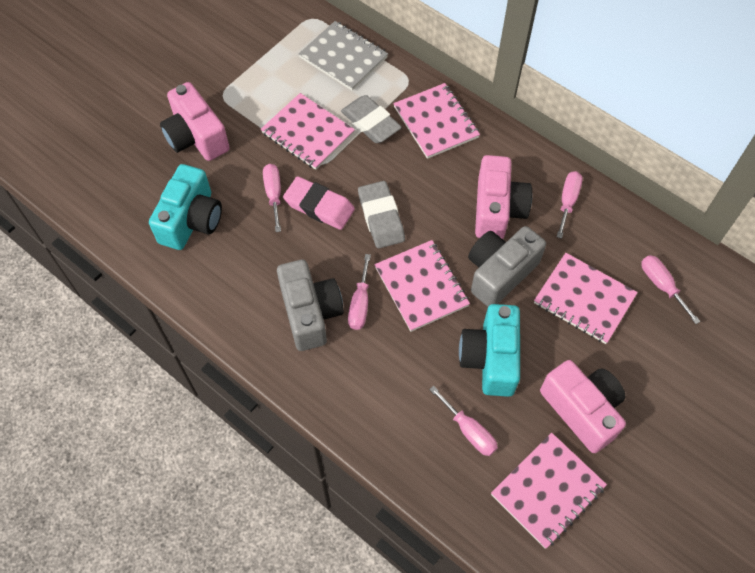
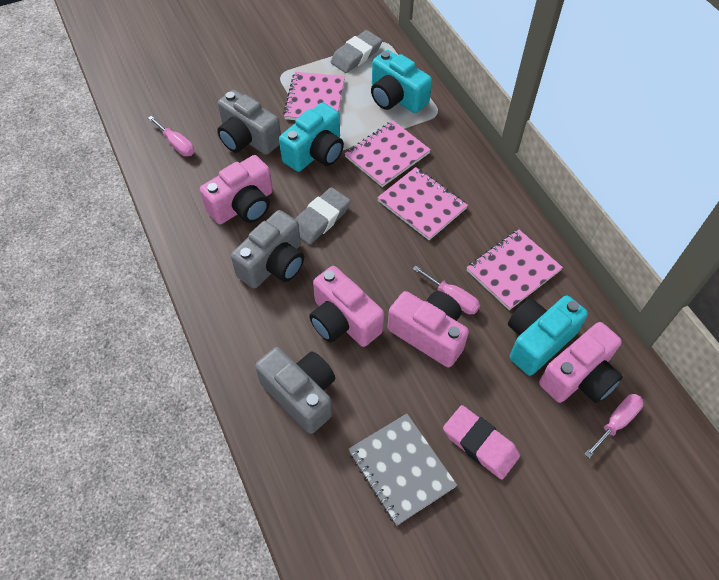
grey camera: 2 -> 3
pink camera: 3 -> 4
pink notebook: 5 -> 4
pink screwdriver: 5 -> 3
turquoise camera: 2 -> 3

